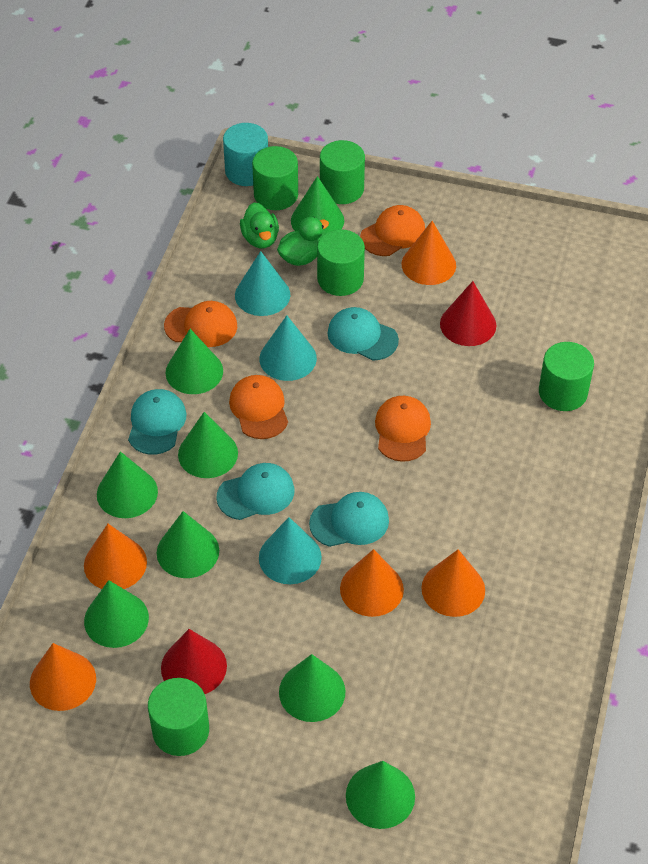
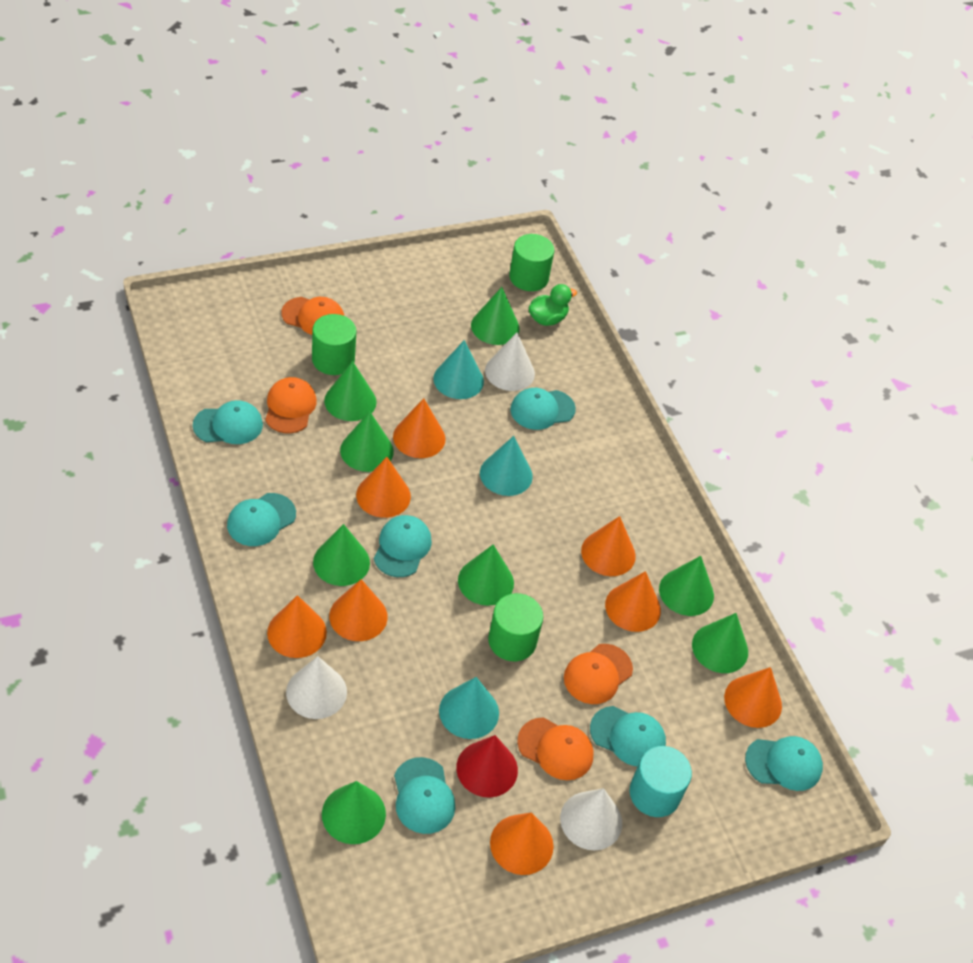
green cylinder: 5 -> 3
green duck: 2 -> 1
orange cone: 5 -> 8
red cone: 2 -> 1
turquoise cap: 4 -> 7
white cone: 0 -> 3

